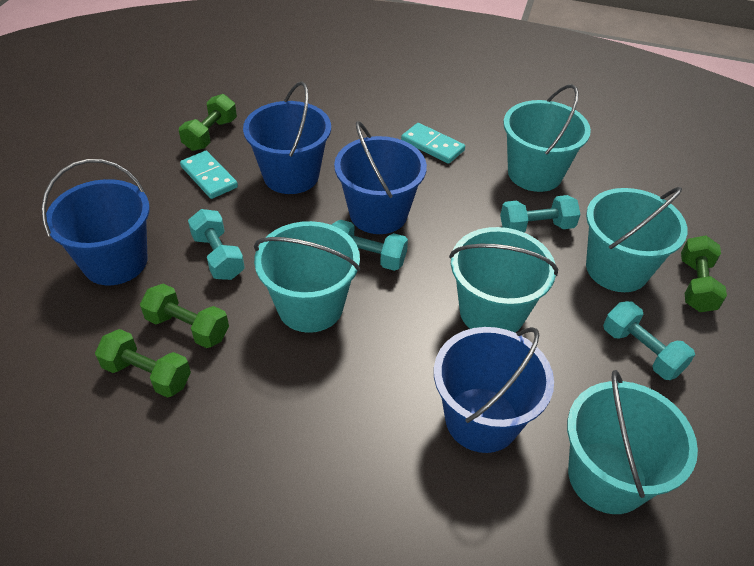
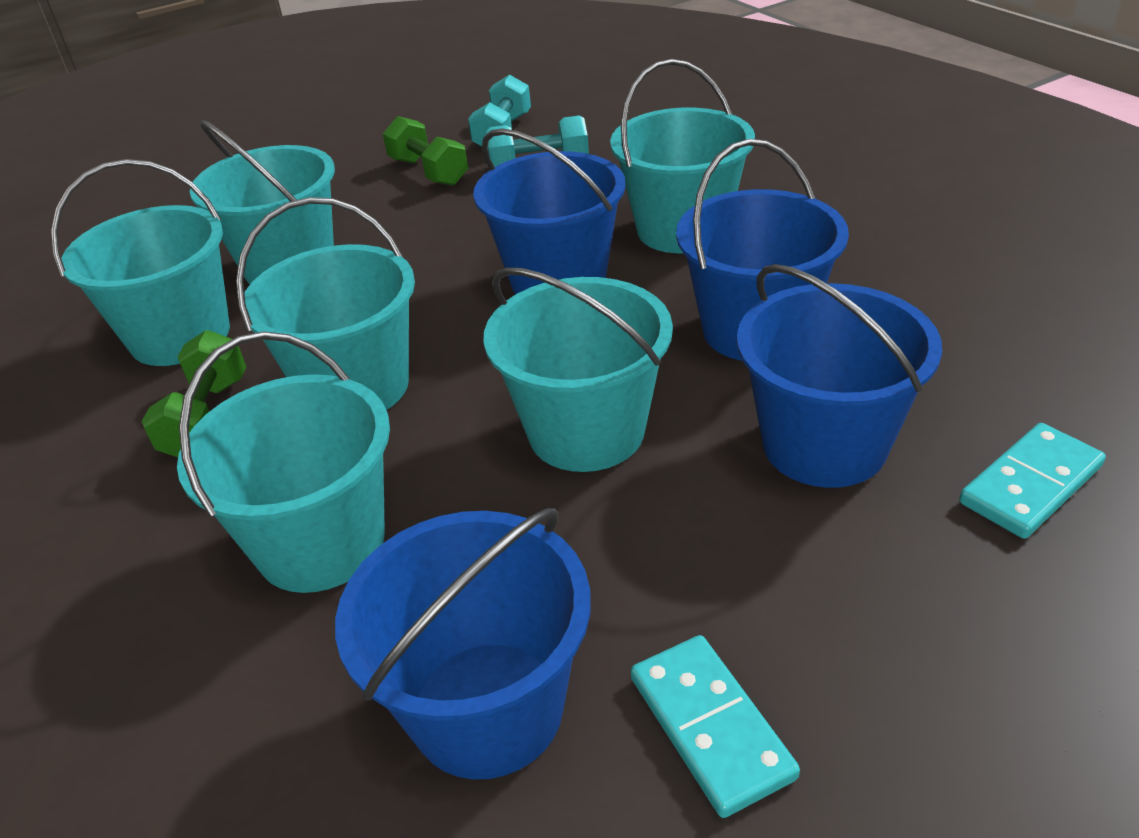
green dumbbell: 4 -> 2
turquoise bucket: 5 -> 6
turquoise dumbbell: 4 -> 2

